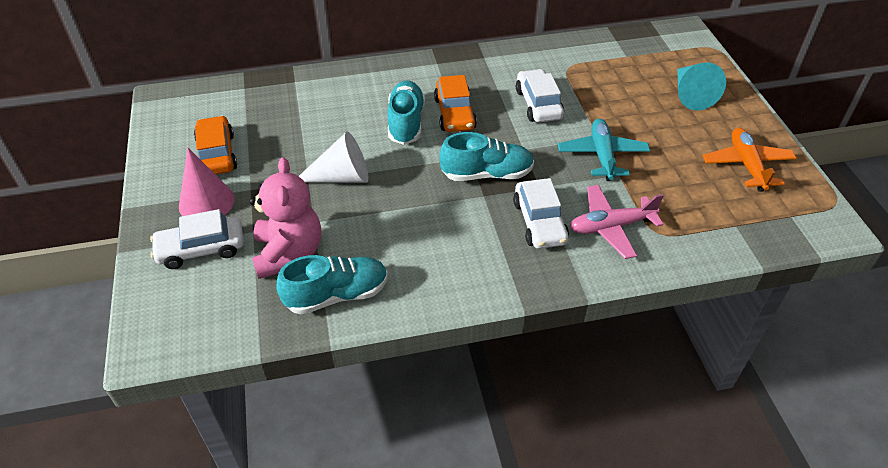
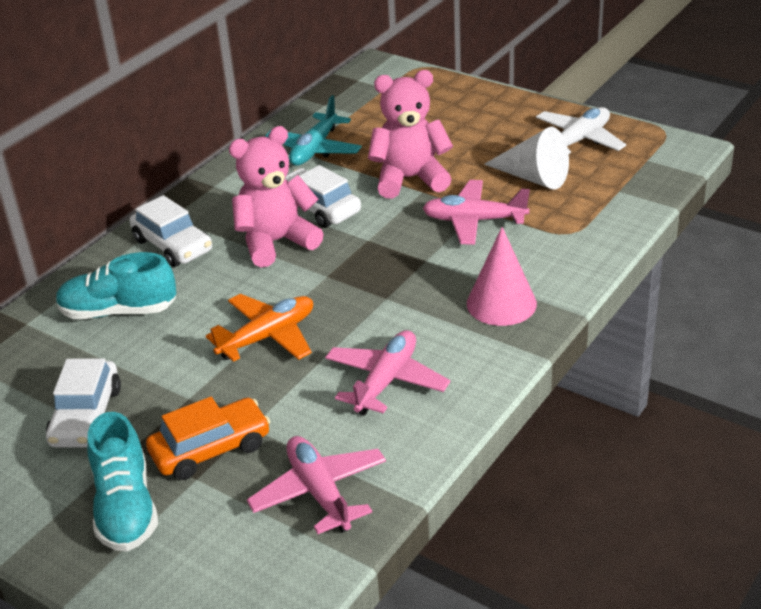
orange car: 2 -> 1
pink plane: 1 -> 3
pink teddy bear: 1 -> 2
turquoise cone: 1 -> 0
turquoise shoe: 3 -> 2
white plane: 0 -> 1

